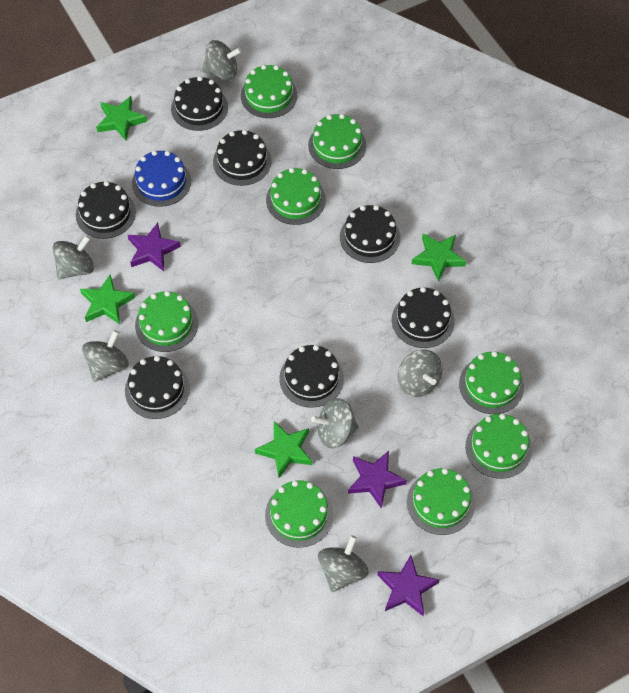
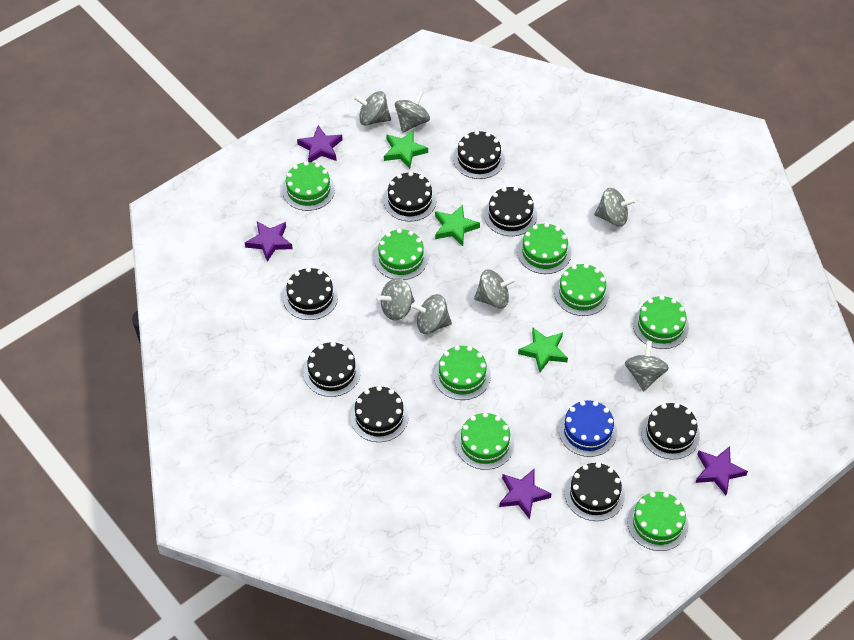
black cake: 7 -> 8
green star: 4 -> 3
grey spinning top: 6 -> 7
purple star: 3 -> 4

